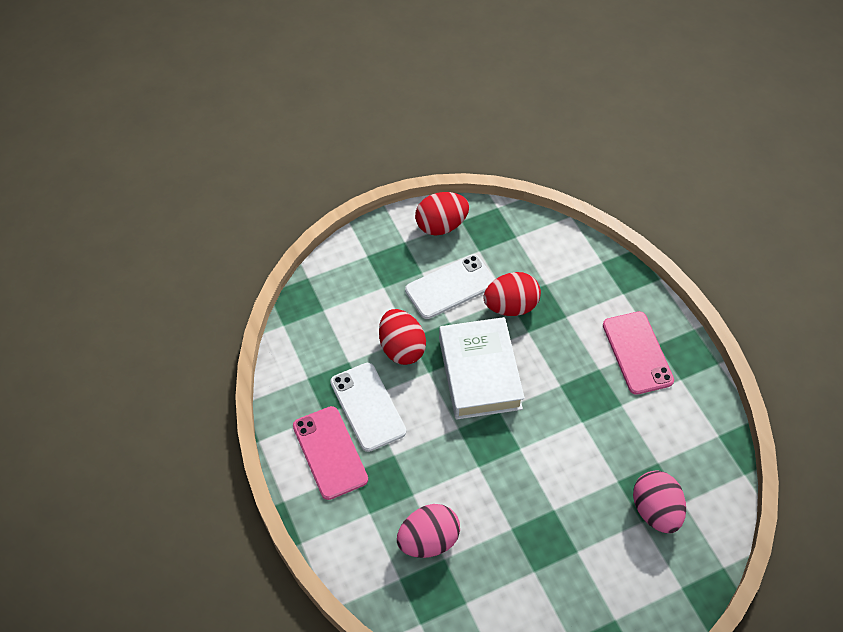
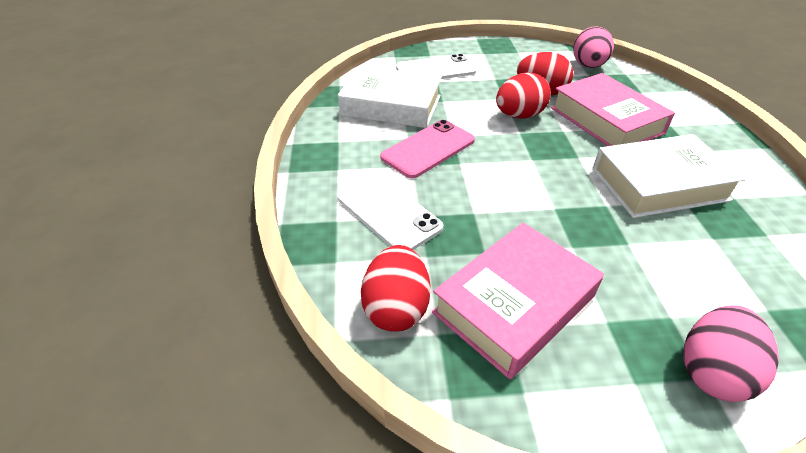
pink book: 0 -> 2
pink phone: 2 -> 1
white book: 1 -> 2

